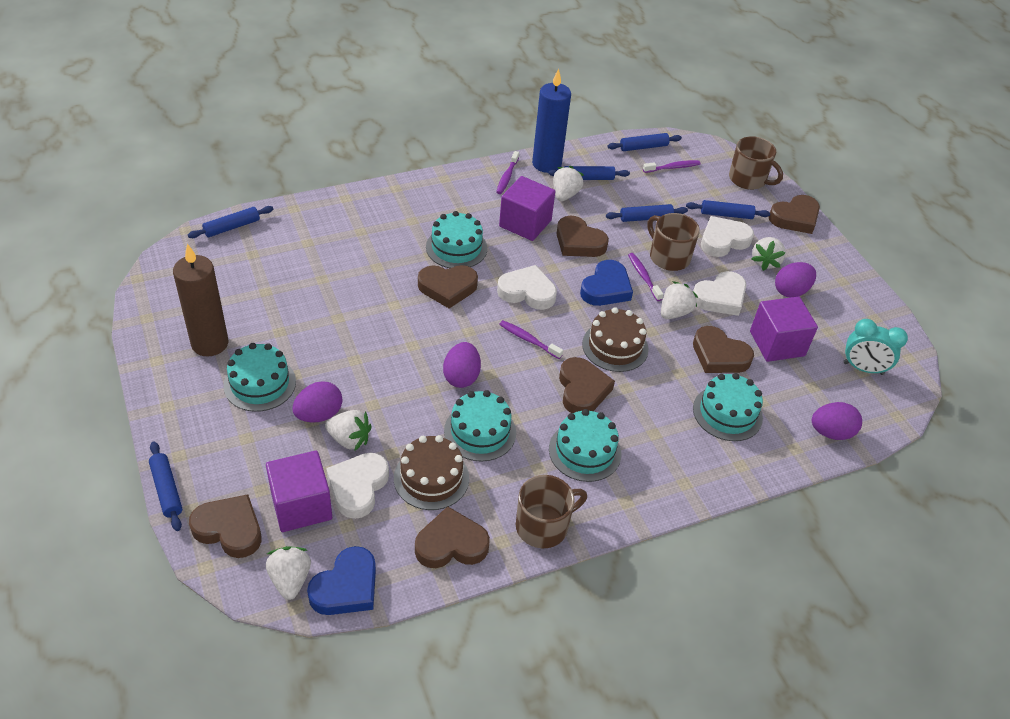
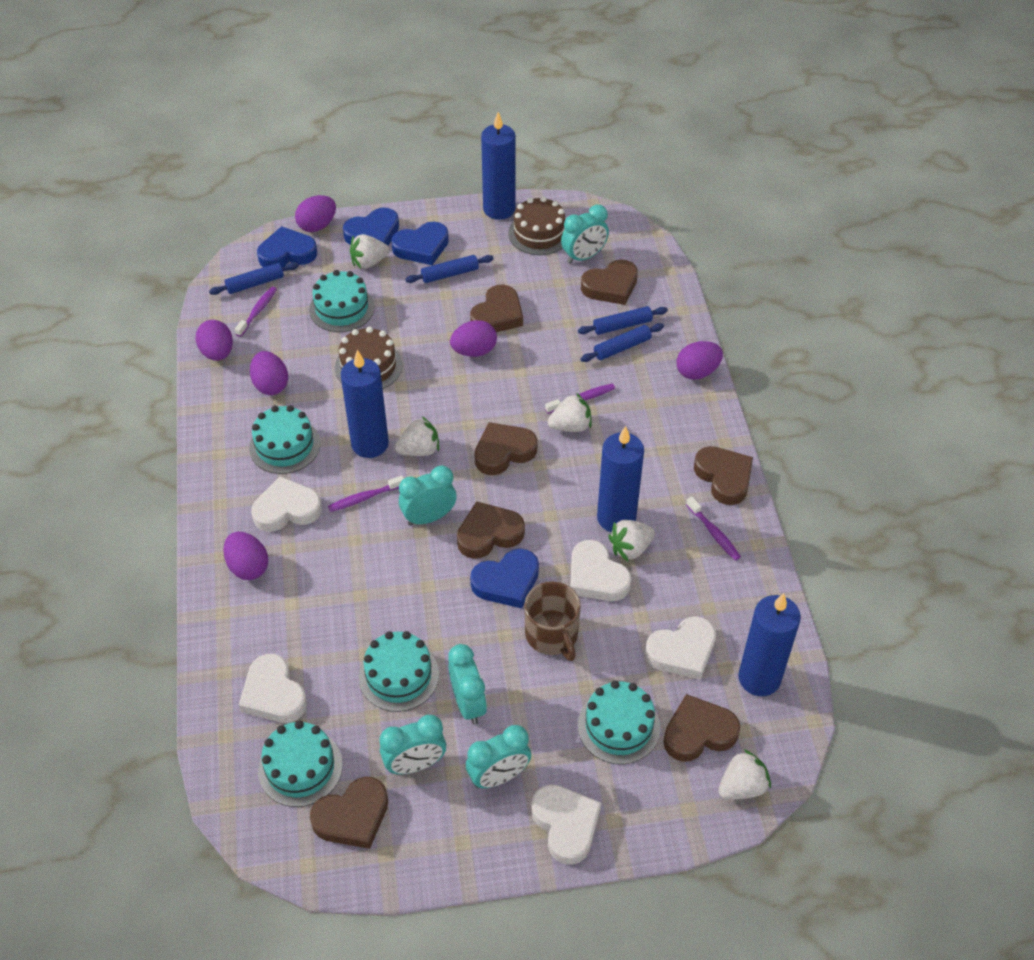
blue candle: 1 -> 4
blue heart: 2 -> 4
blue rolling pin: 6 -> 4
brown candle: 1 -> 0
brown mug: 3 -> 1
purple cube: 3 -> 0
purple egg: 4 -> 6
turquoise clock: 1 -> 5
white heart: 4 -> 5

